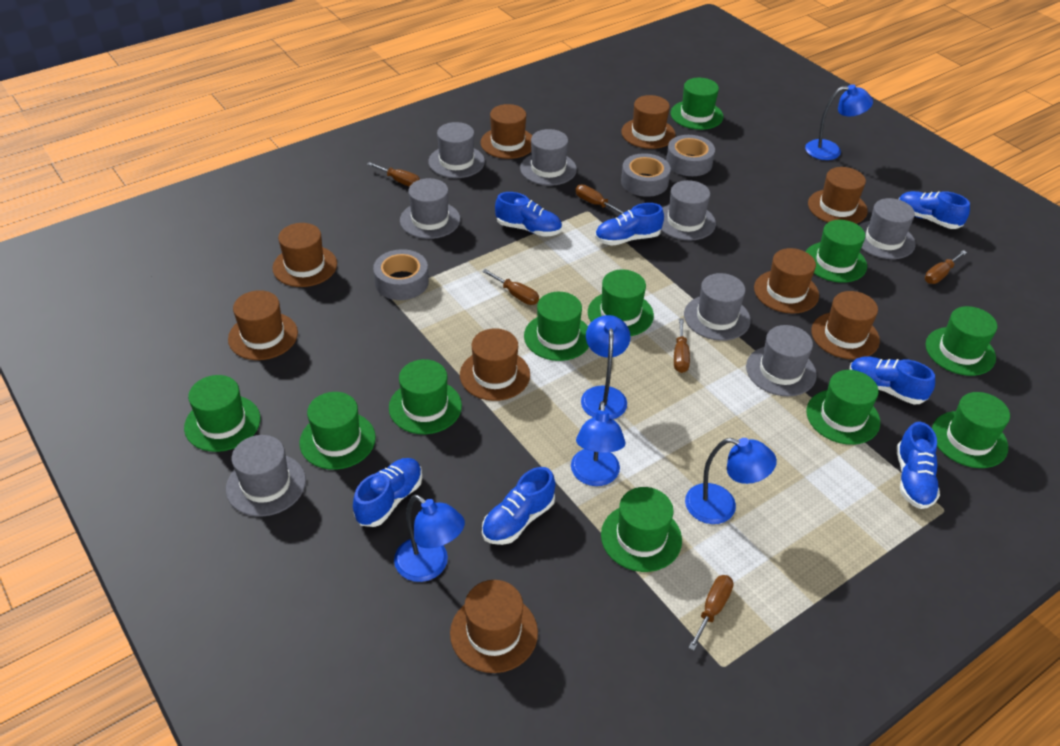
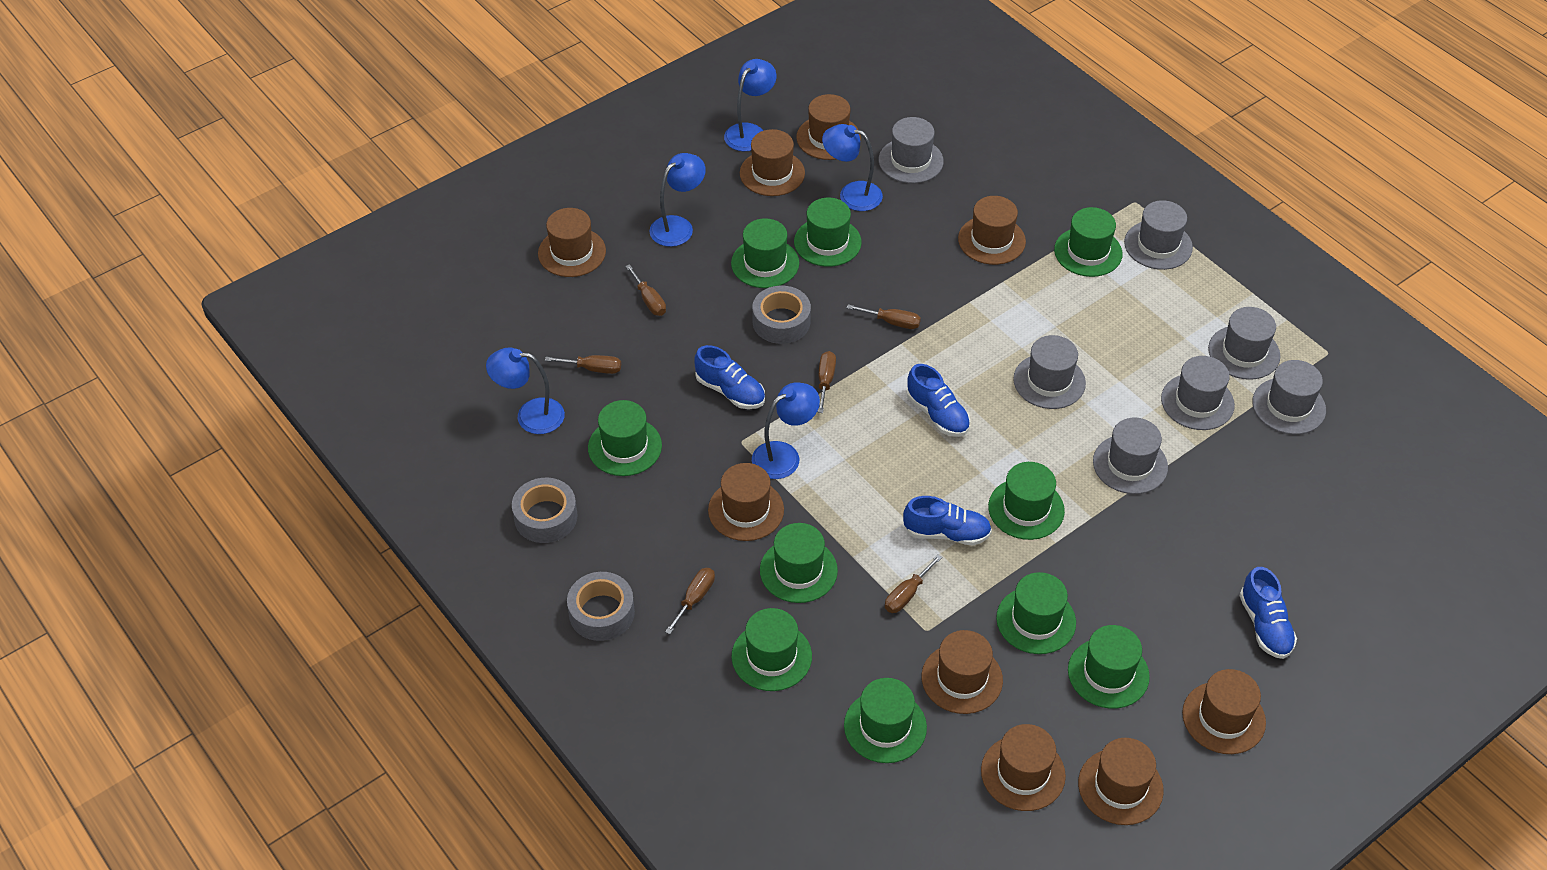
blue shoe: 7 -> 4
green hat: 11 -> 10
grey hat: 8 -> 7

